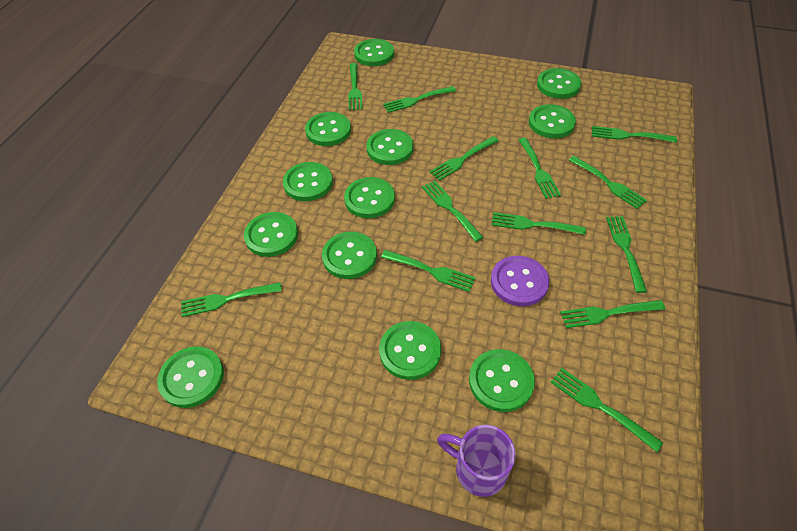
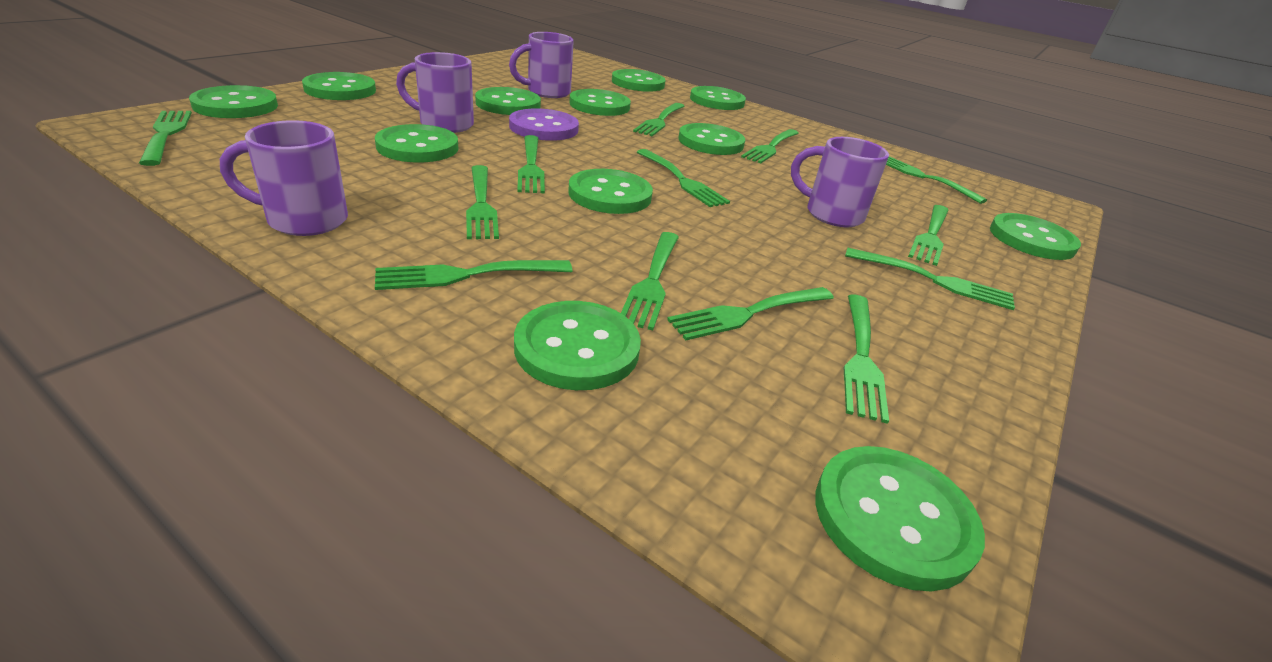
purple mug: 1 -> 4

